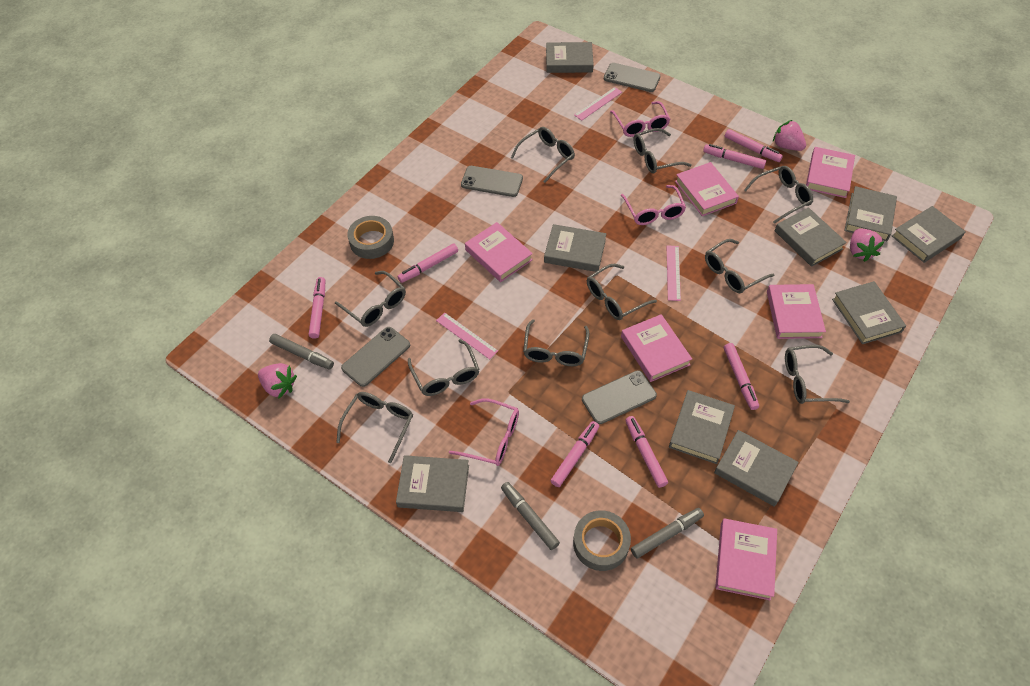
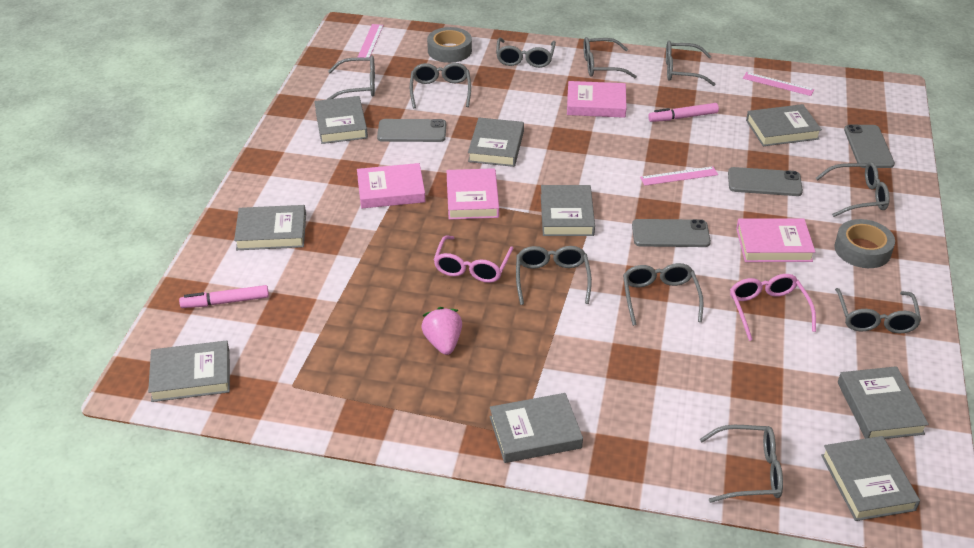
grey marker: 3 -> 0
pink book: 6 -> 4
pink glasses: 3 -> 2
pink marker: 7 -> 2
pink strawberry: 3 -> 1

